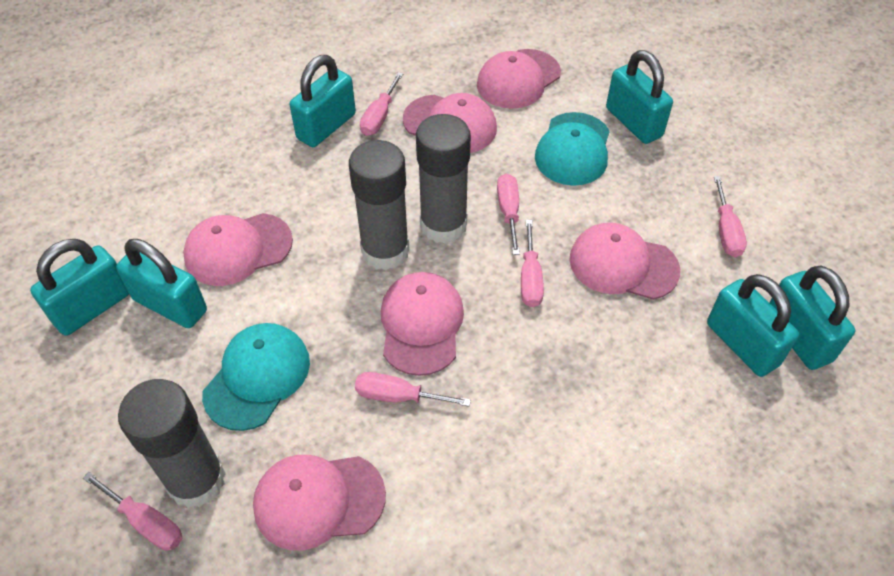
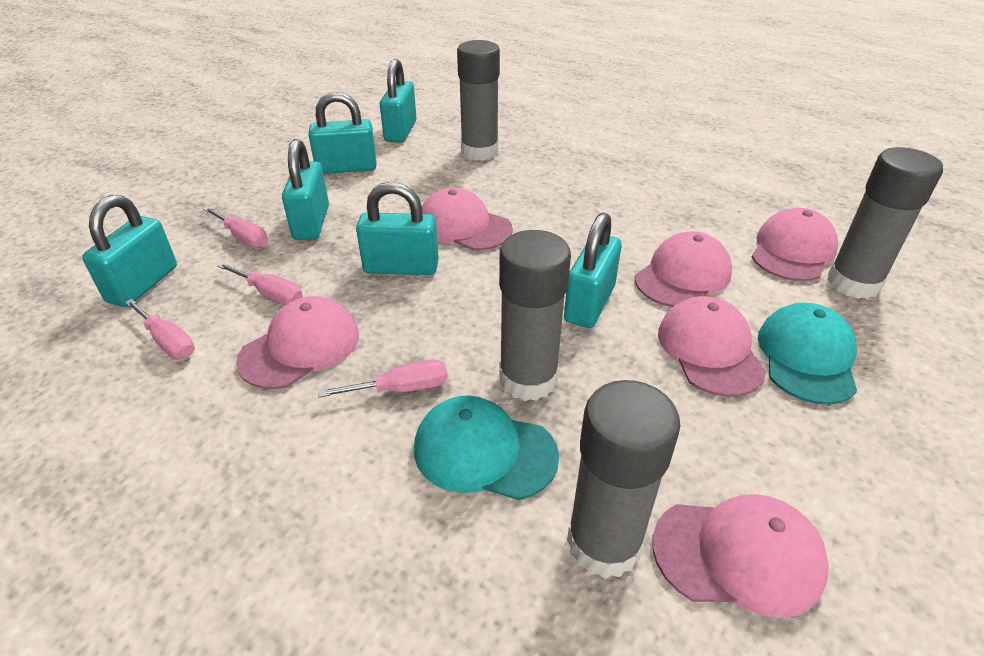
grey glue stick: 3 -> 4
pink screwdriver: 6 -> 4

